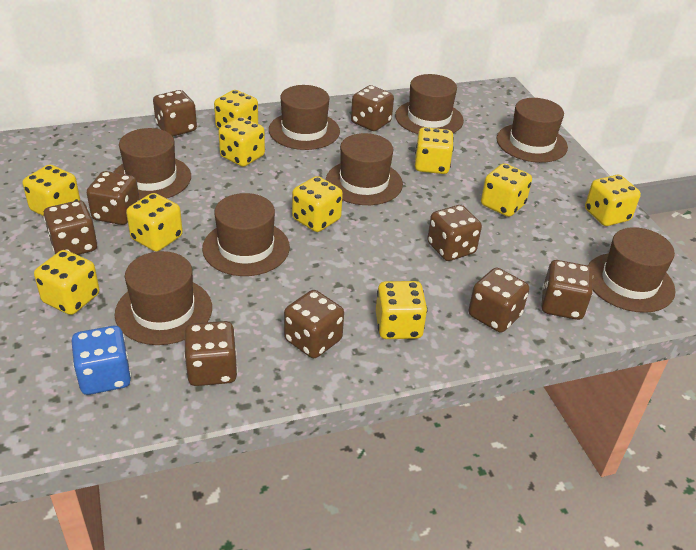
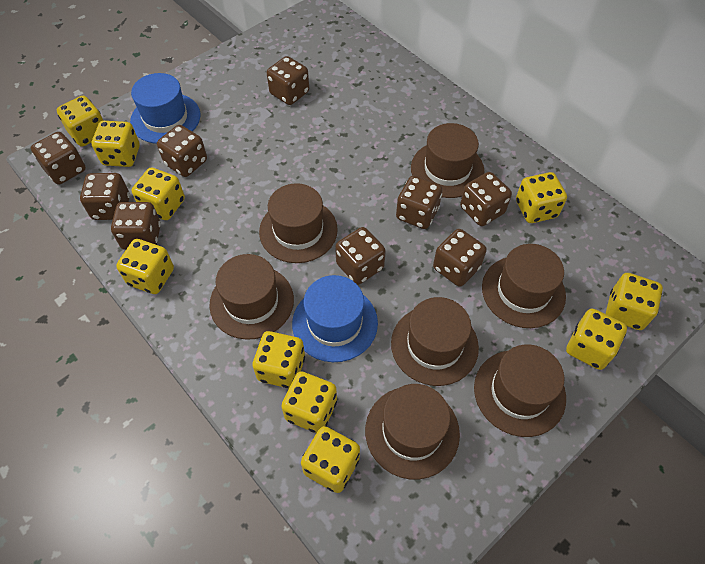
blue dice: 1 -> 0
blue hat: 0 -> 2
brown hat: 8 -> 7

